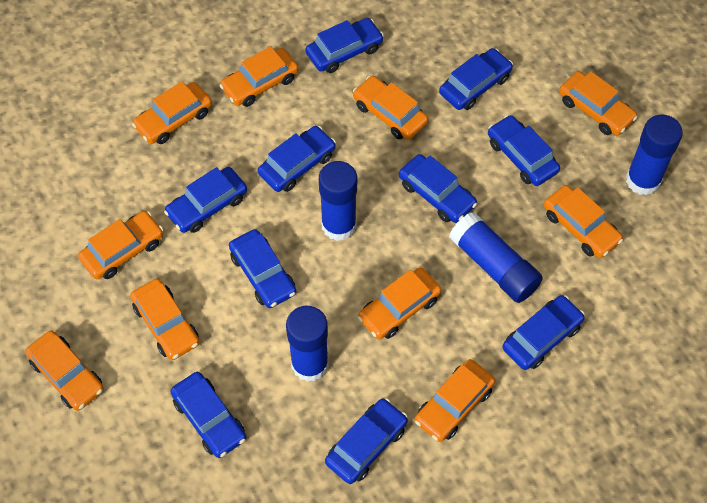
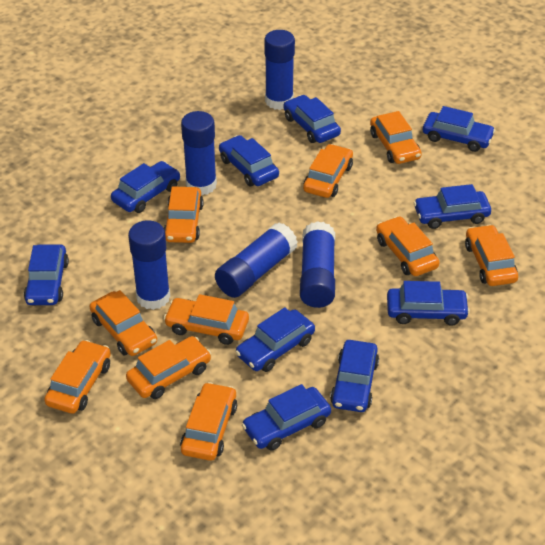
blue glue stick: 4 -> 5

